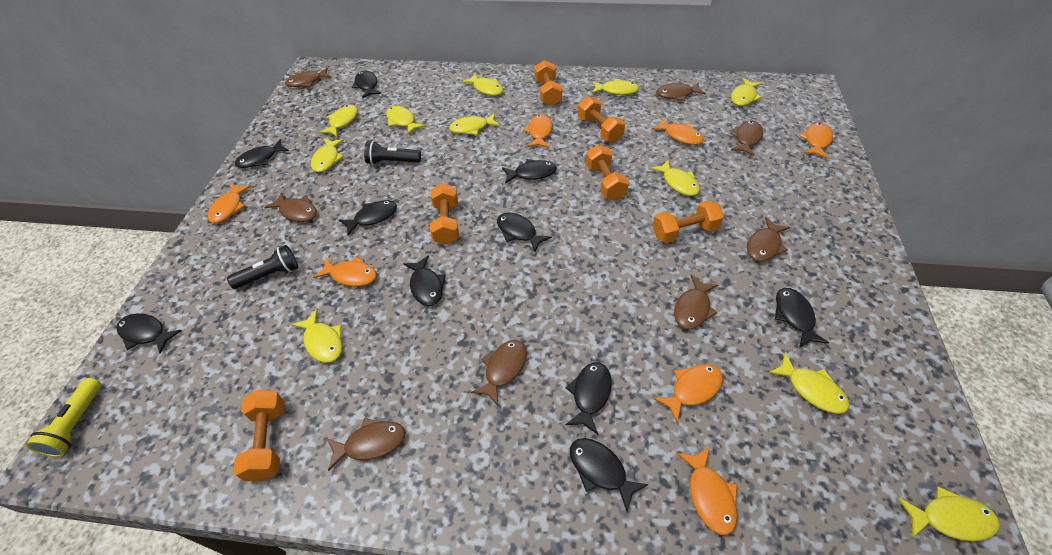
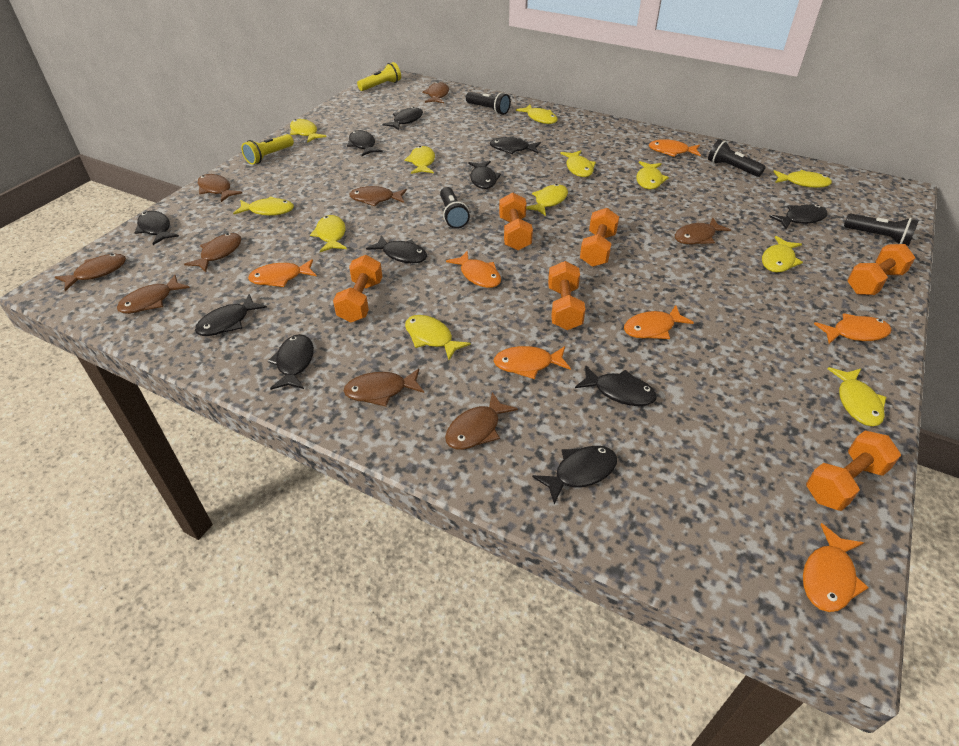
black fish: 10 -> 11
black flashlight: 2 -> 4
brown fish: 8 -> 9
yellow fish: 11 -> 12
yellow flashlight: 1 -> 2

